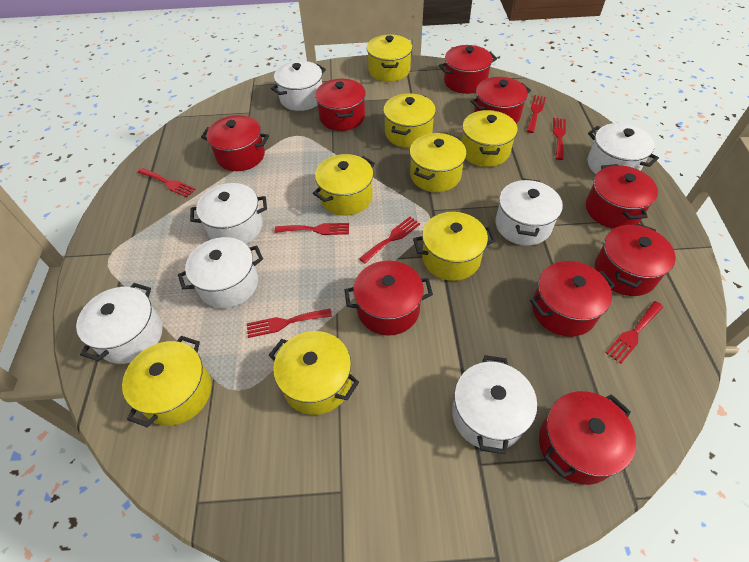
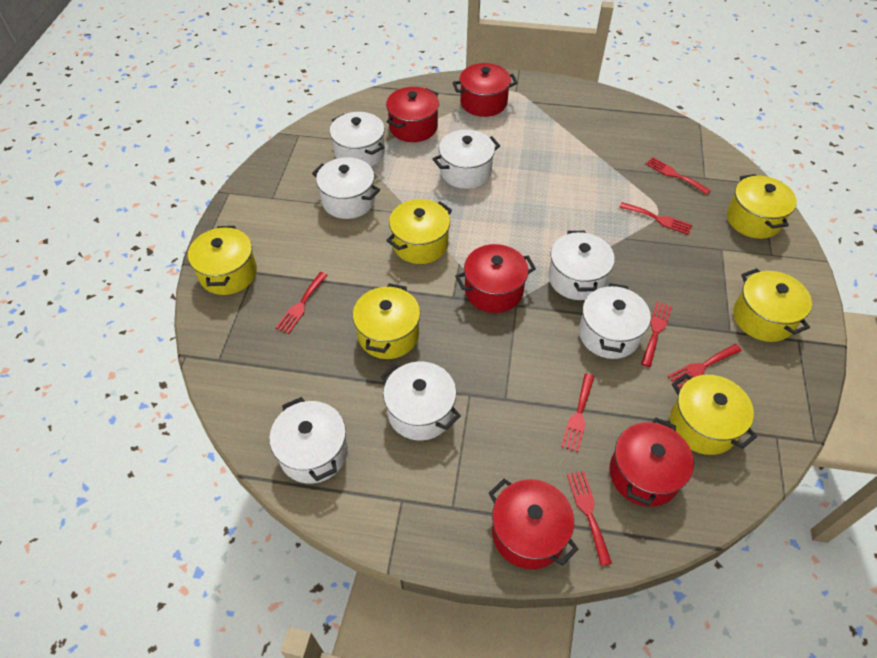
red pot: 9 -> 5
yellow pot: 8 -> 6

